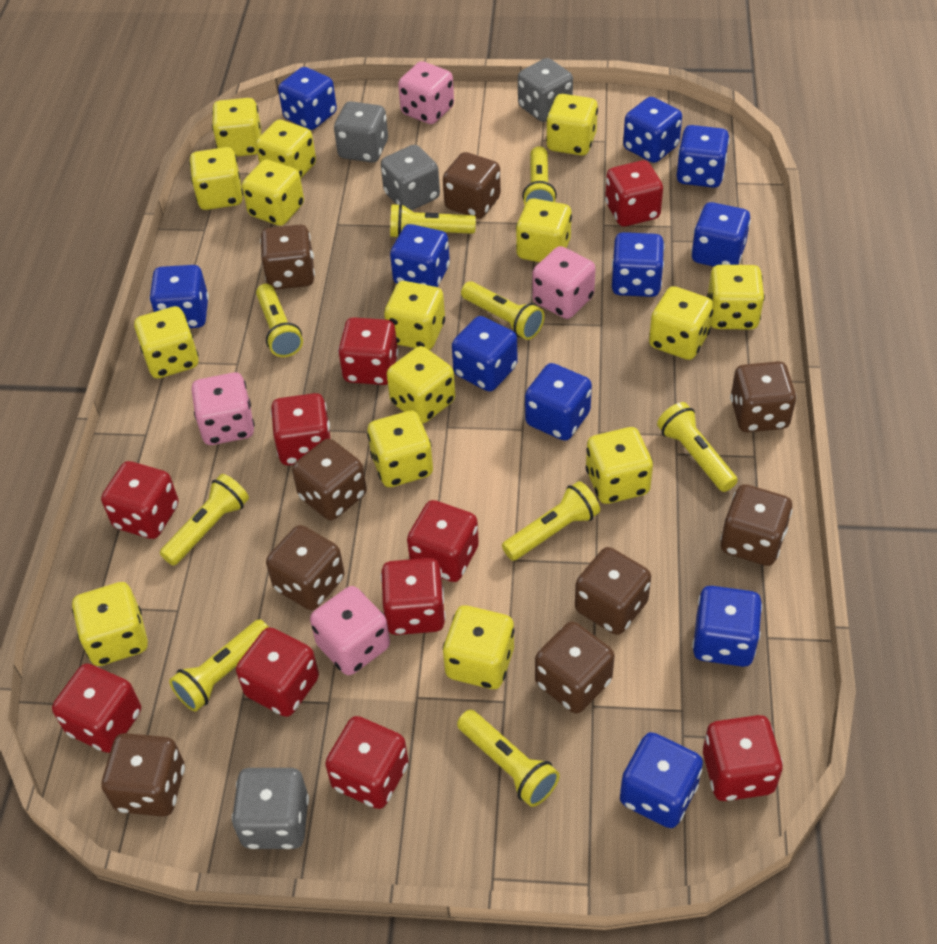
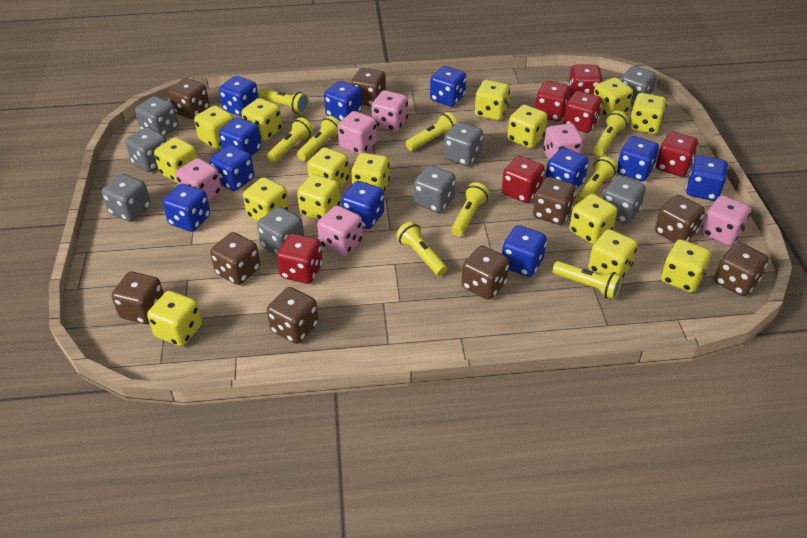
grey dice: 4 -> 8
pink dice: 4 -> 6
red dice: 10 -> 6

